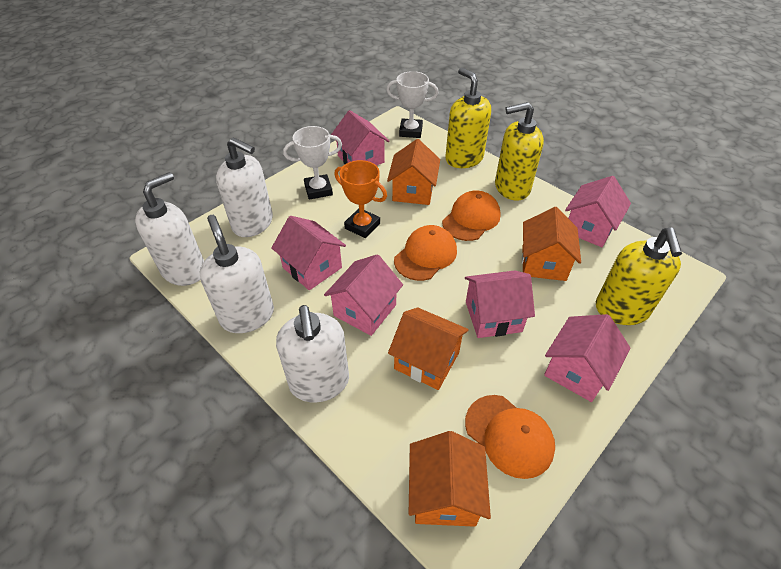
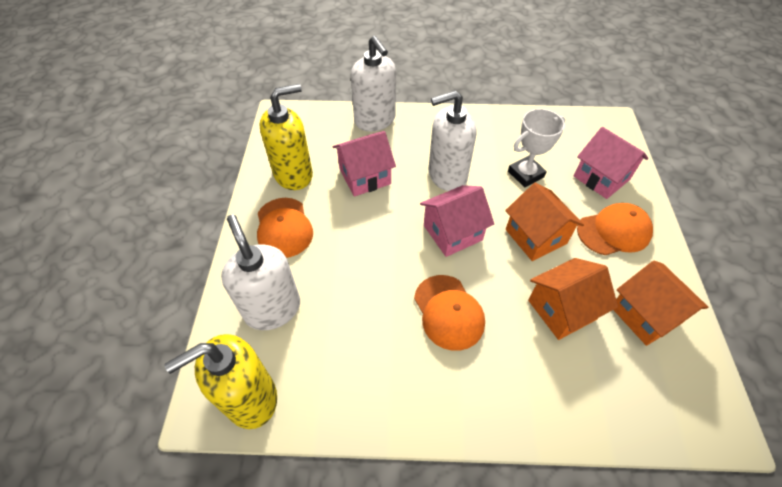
orange house: 4 -> 3
orange trophy: 1 -> 0
pink house: 6 -> 3
white soap dispenser: 4 -> 3
white trophy: 2 -> 1
yellow soap dispenser: 3 -> 2

